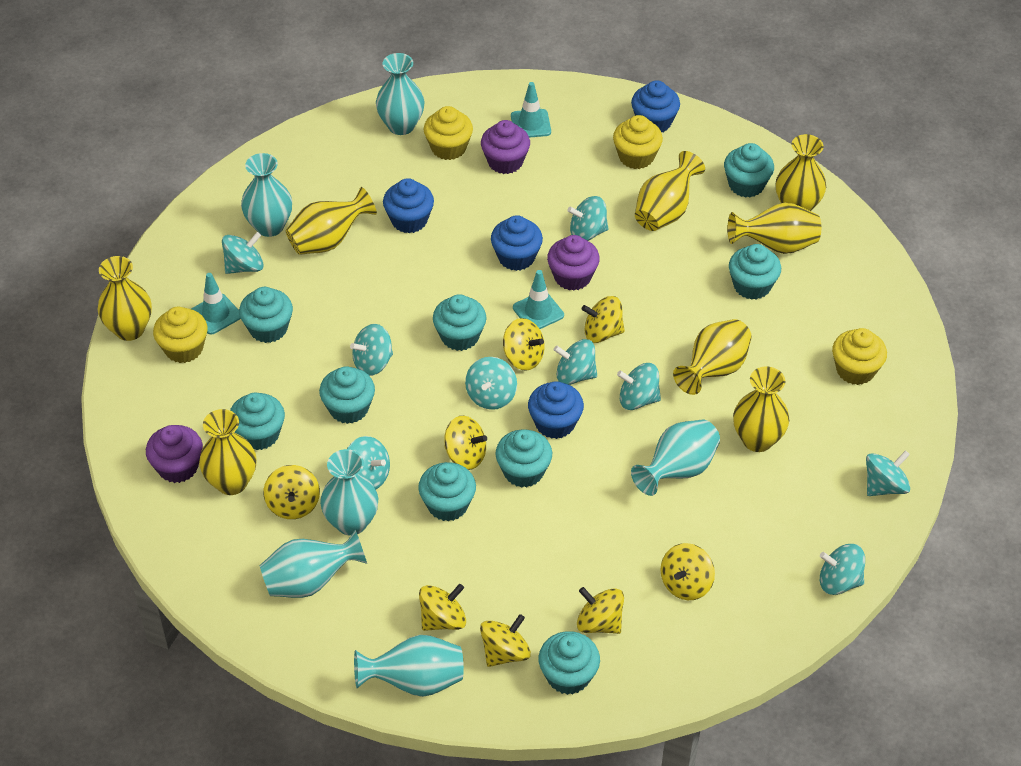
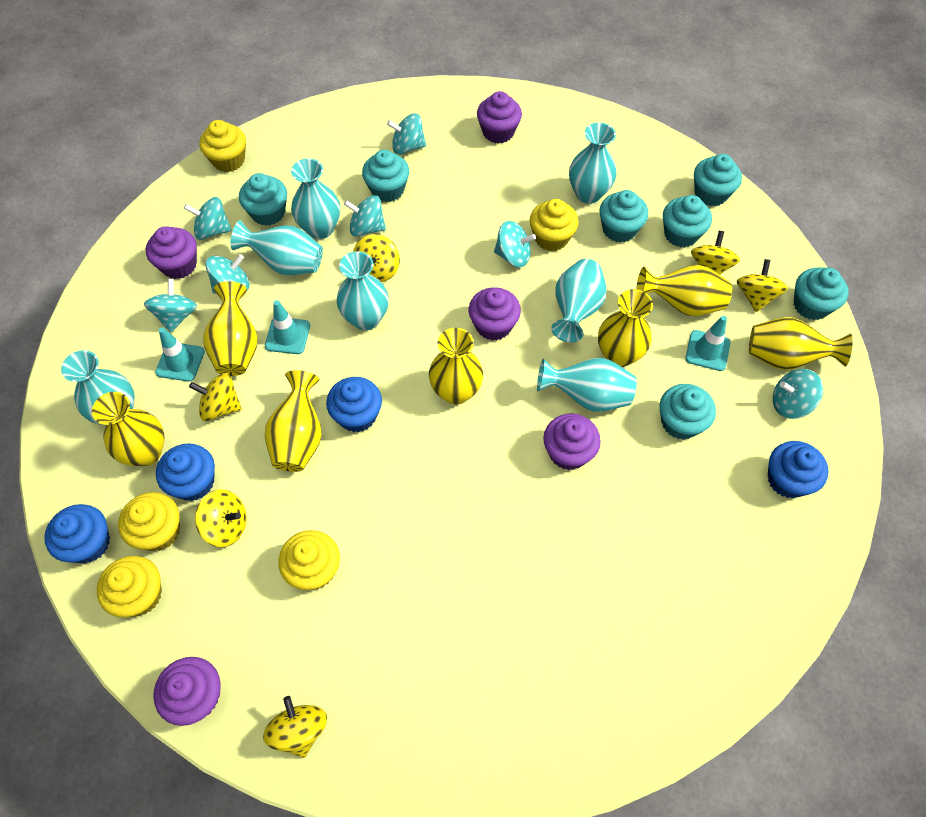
purple cupcake: 3 -> 5
turquoise cupcake: 9 -> 7
turquoise spinning top: 9 -> 7
turquoise vase: 6 -> 7
yellow cupcake: 4 -> 5
yellow spinning top: 8 -> 6
yellow vase: 8 -> 7

